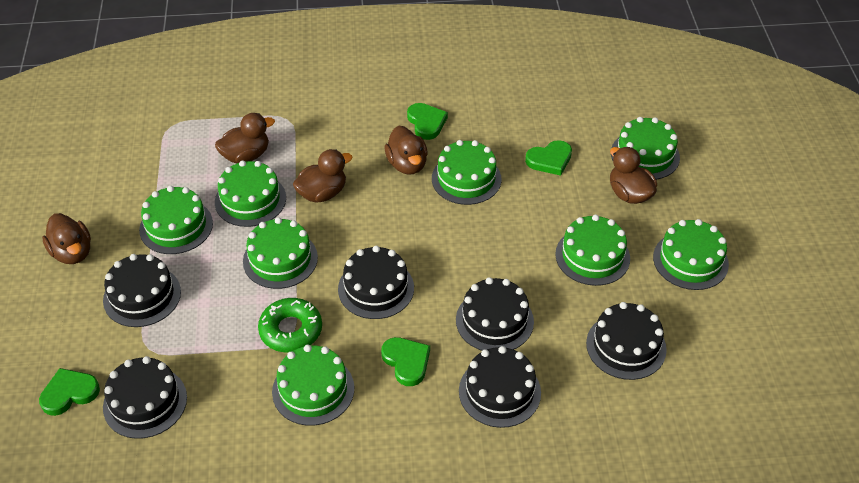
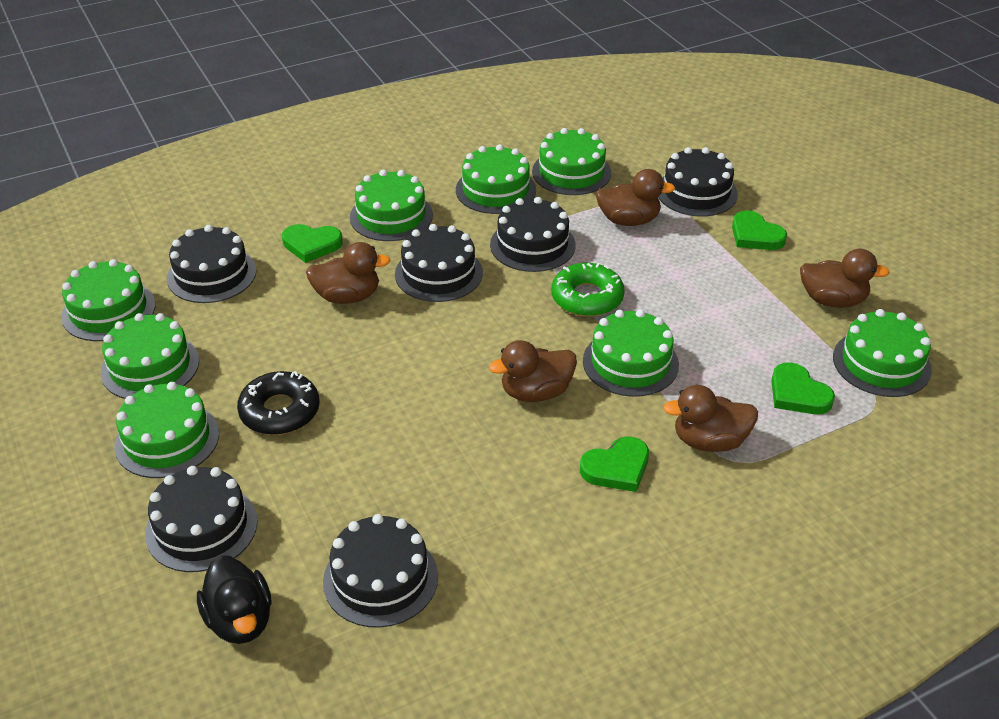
black donut: 0 -> 1
black duck: 0 -> 1

